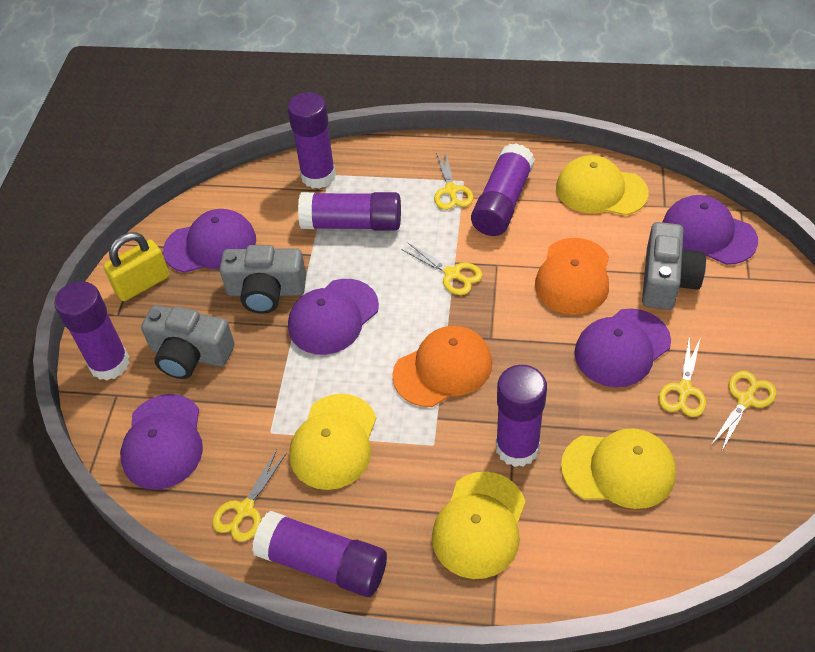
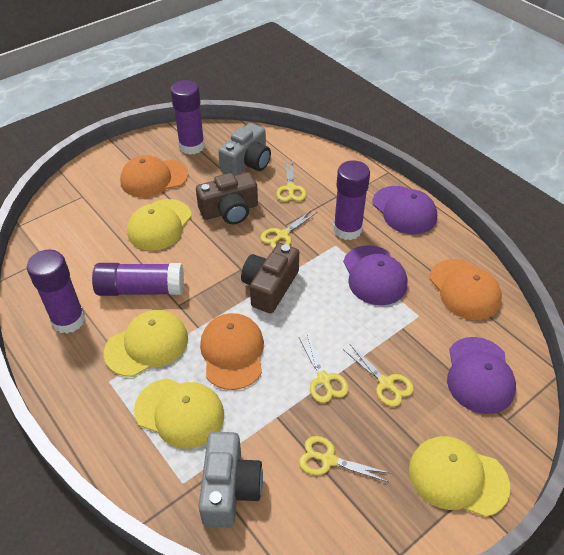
brown camera: 0 -> 2
grey camera: 3 -> 2
orange cap: 2 -> 3
purple cap: 5 -> 3
purple glue stick: 6 -> 4
yellow padlock: 1 -> 0

